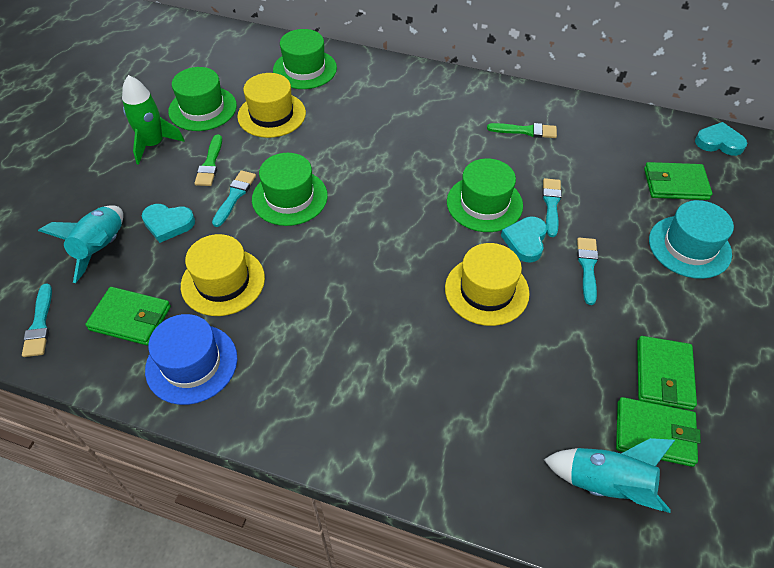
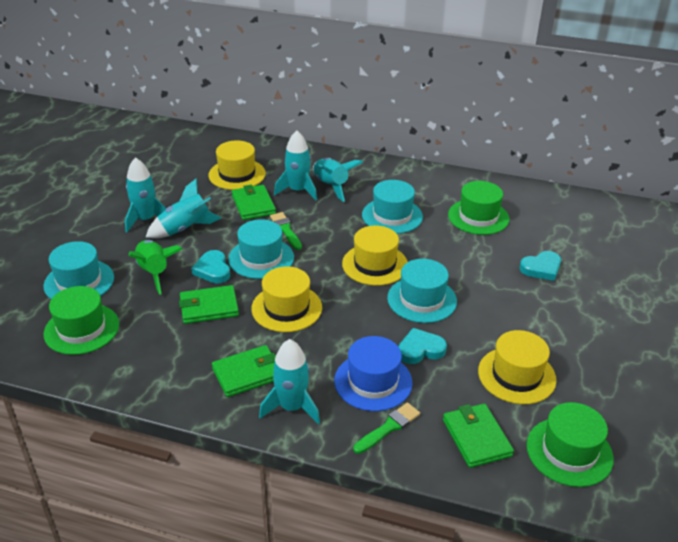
green hat: 4 -> 3
turquoise brush: 4 -> 0
turquoise hat: 1 -> 4
turquoise rocket: 2 -> 5
yellow hat: 3 -> 4

